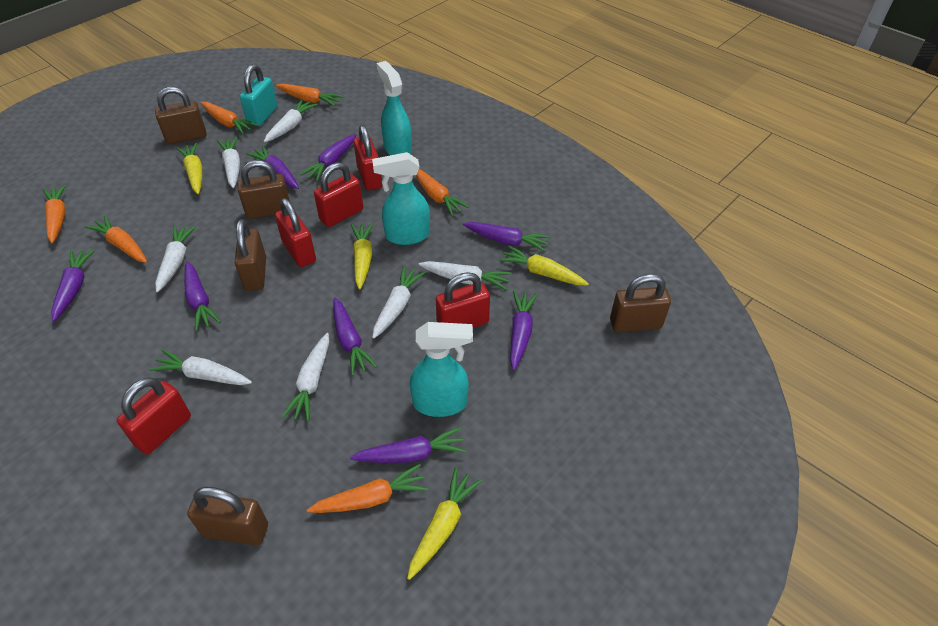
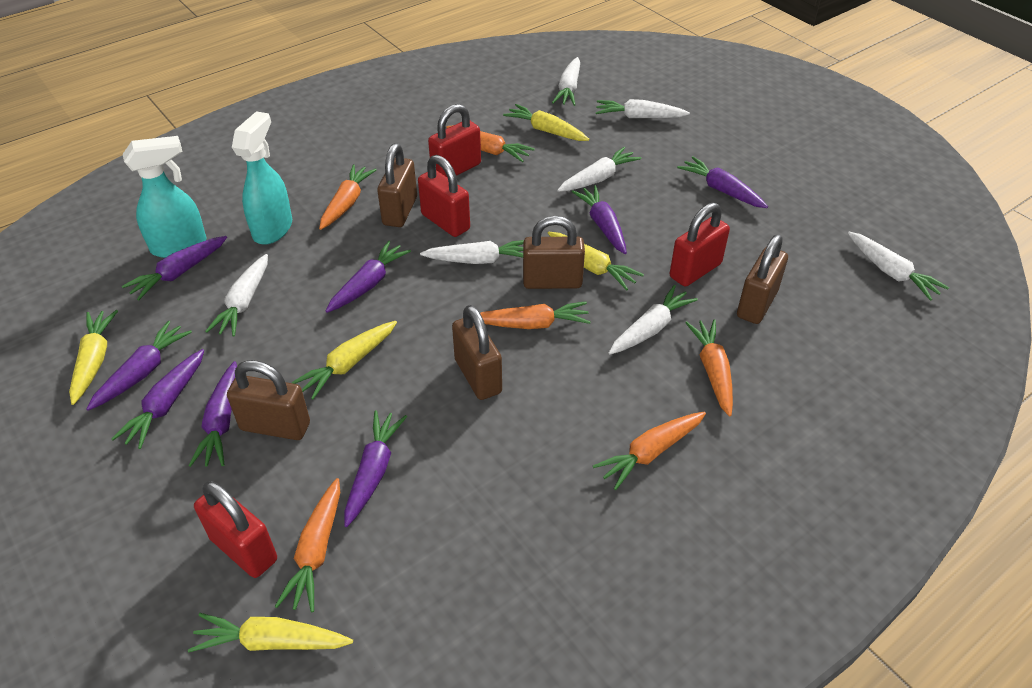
red padlock: 5 -> 4
turquoise padlock: 1 -> 0
turquoise spray bottle: 3 -> 2
yellow carrot: 4 -> 5

